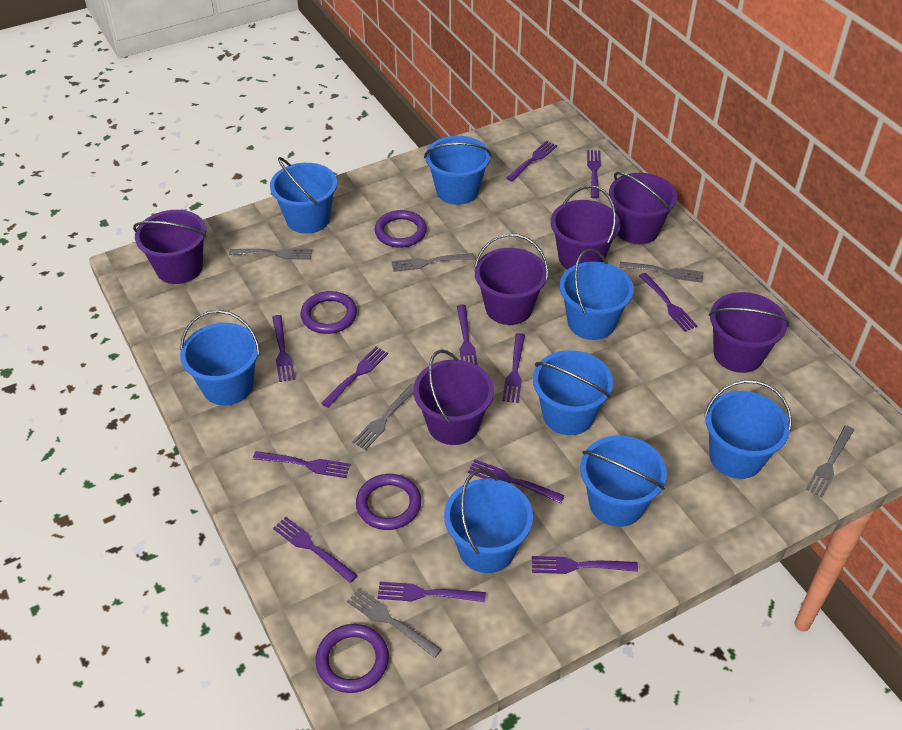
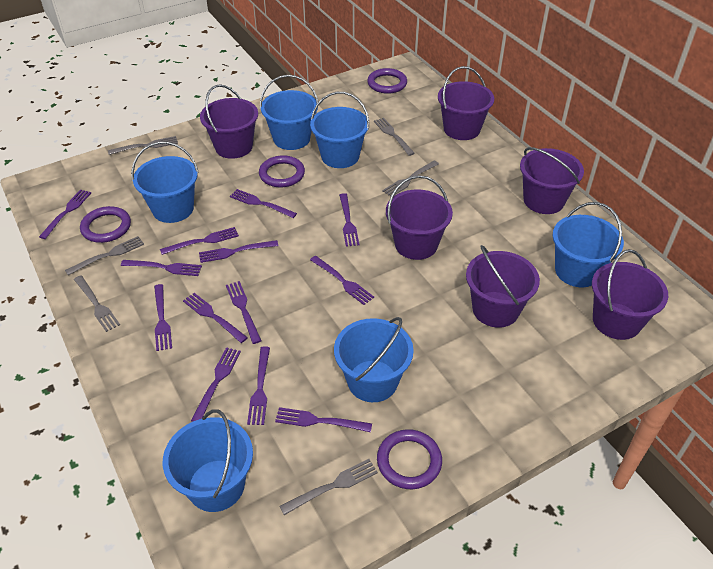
blue bucket: 8 -> 6
purple fork: 12 -> 13

